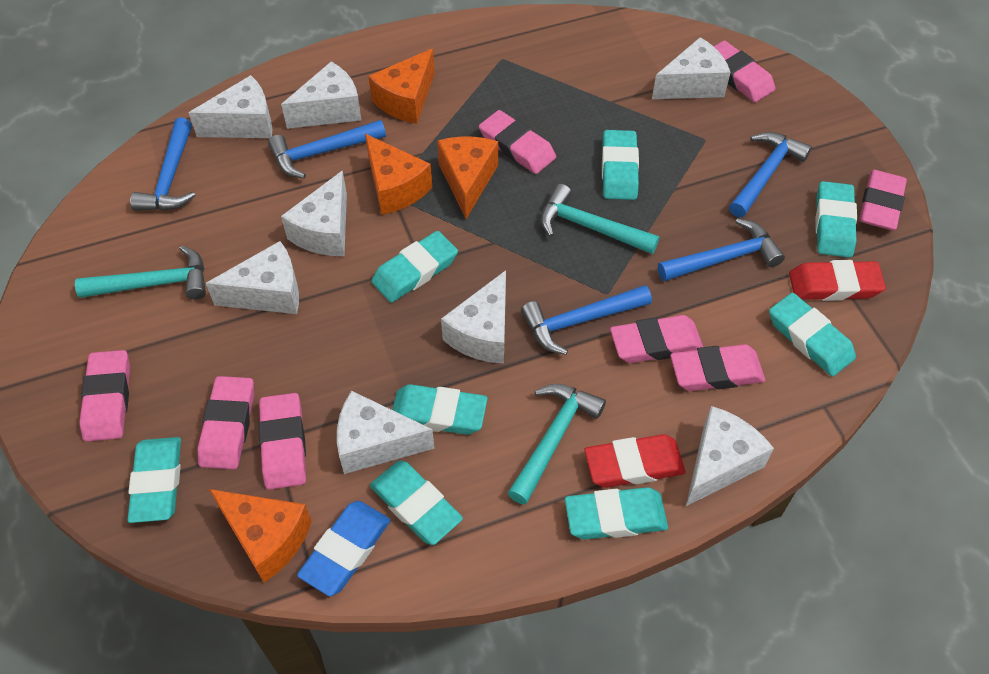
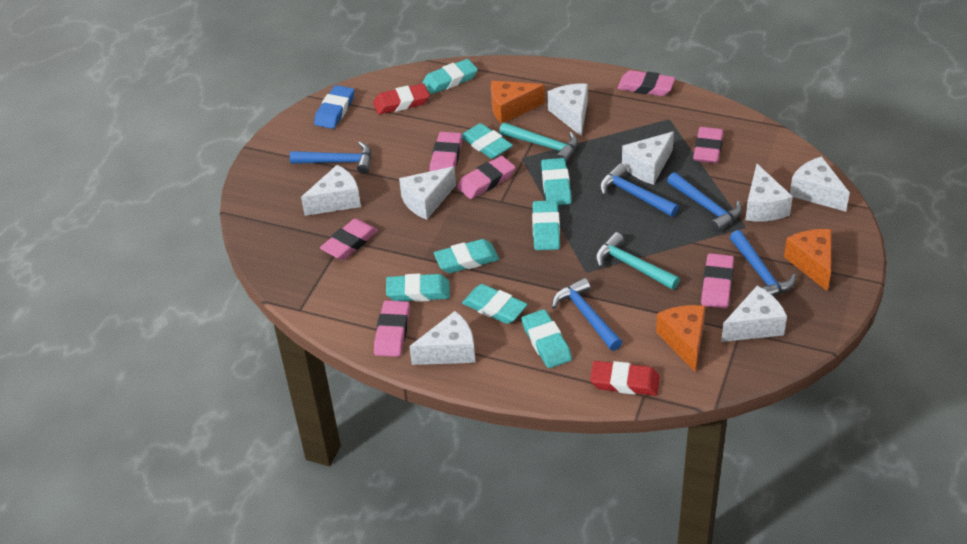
orange cheese: 4 -> 3
pink eraser: 8 -> 7
turquoise hammer: 3 -> 2

